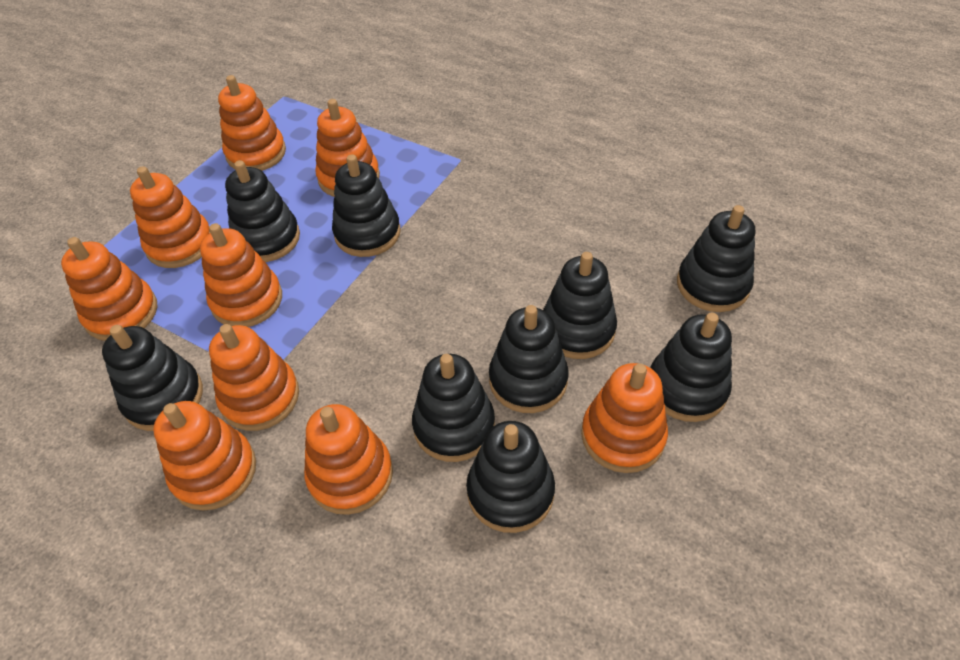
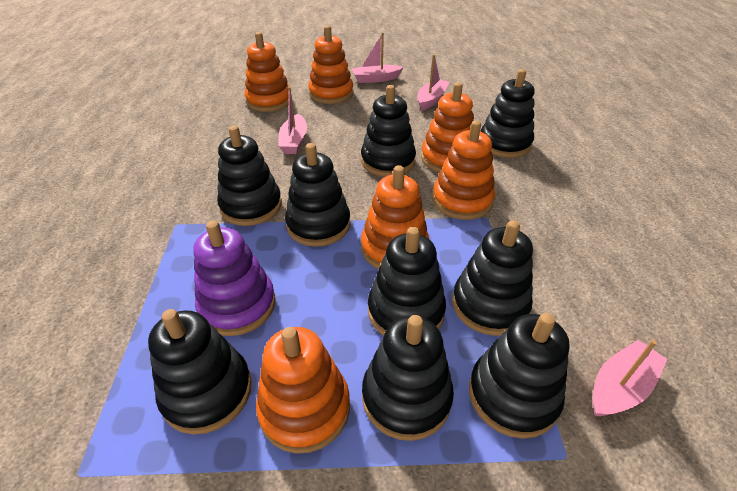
orange stacking toy: 9 -> 6
pink boat: 0 -> 4
purple stacking toy: 0 -> 1

